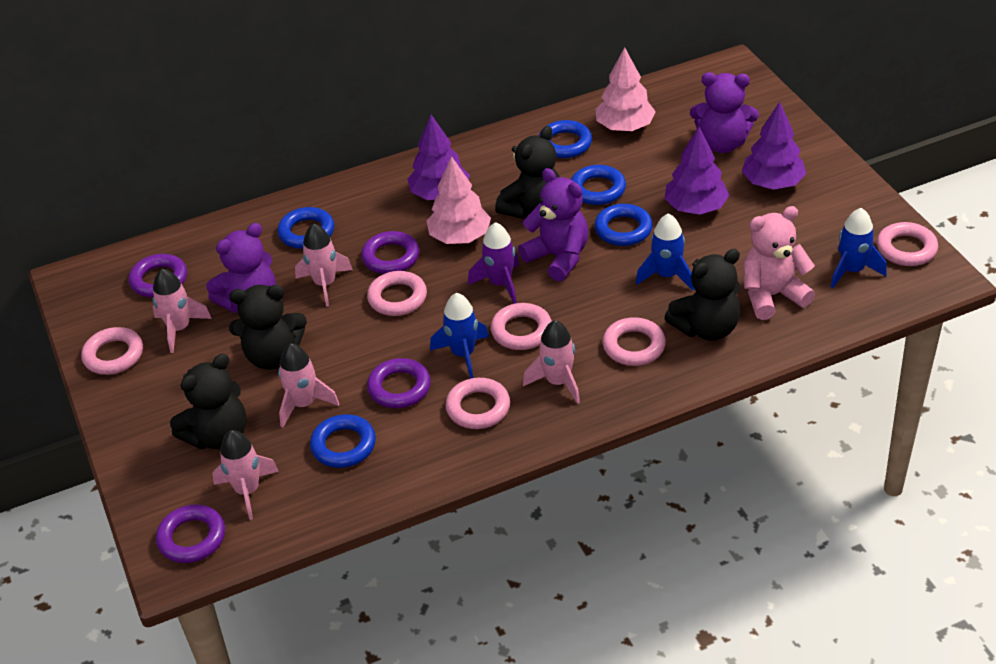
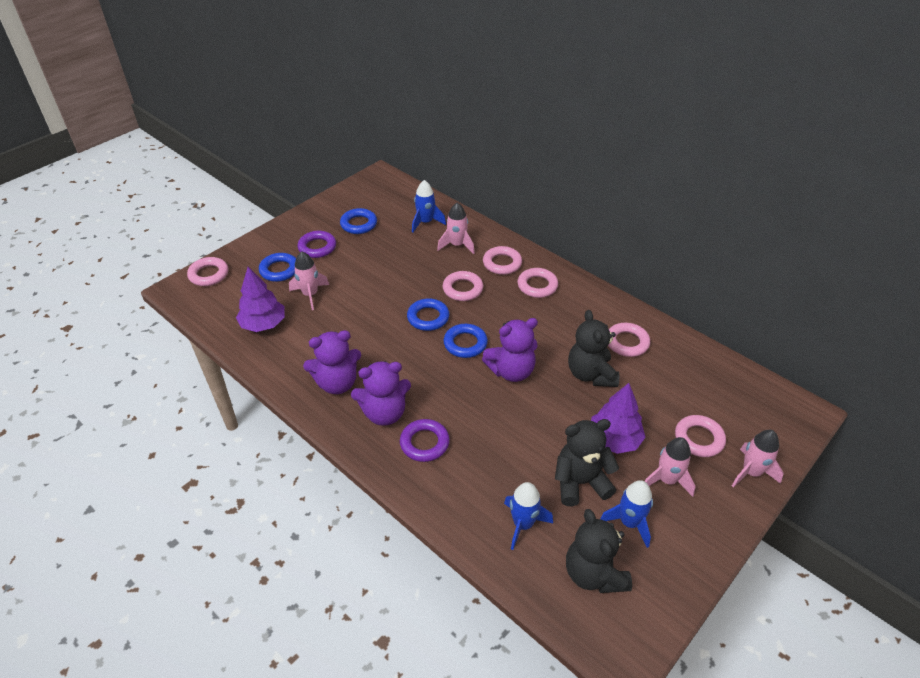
black teddy bear: 4 -> 3
blue ring: 5 -> 4
pink rocket: 5 -> 4
pink teddy bear: 1 -> 0
pink tree: 2 -> 0
purple ring: 4 -> 2
purple rocket: 1 -> 0
purple tree: 3 -> 2

